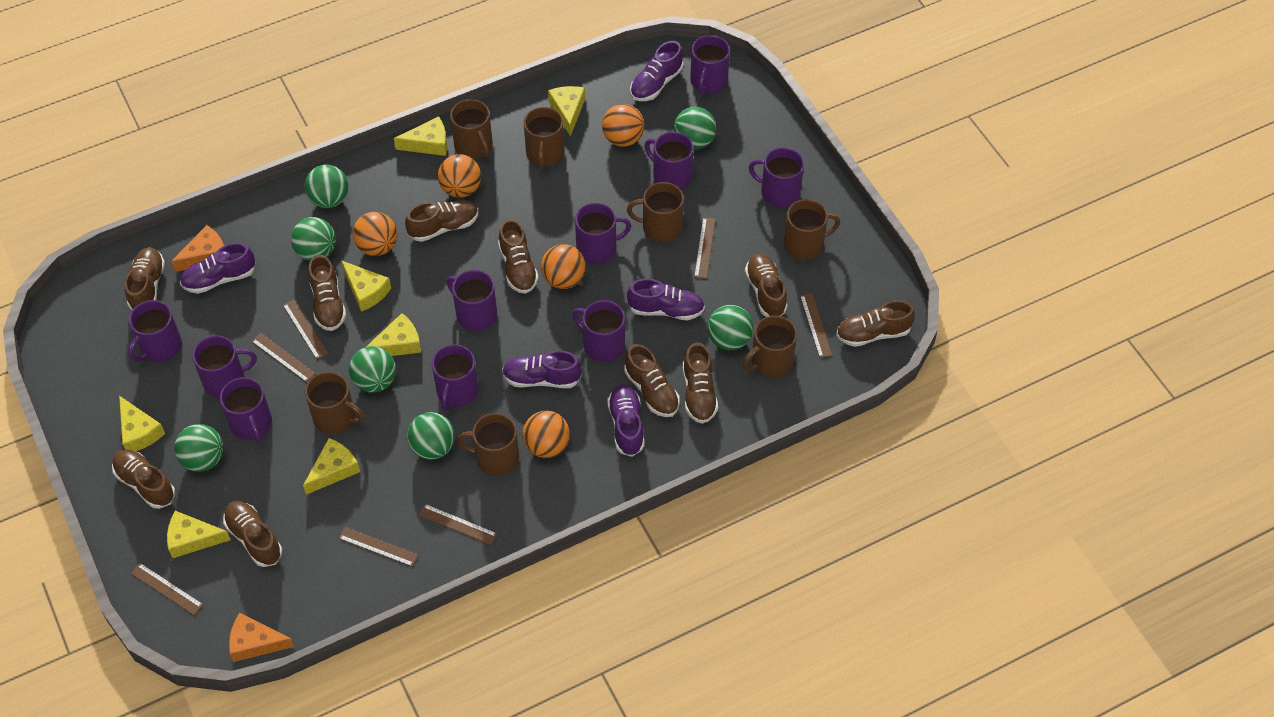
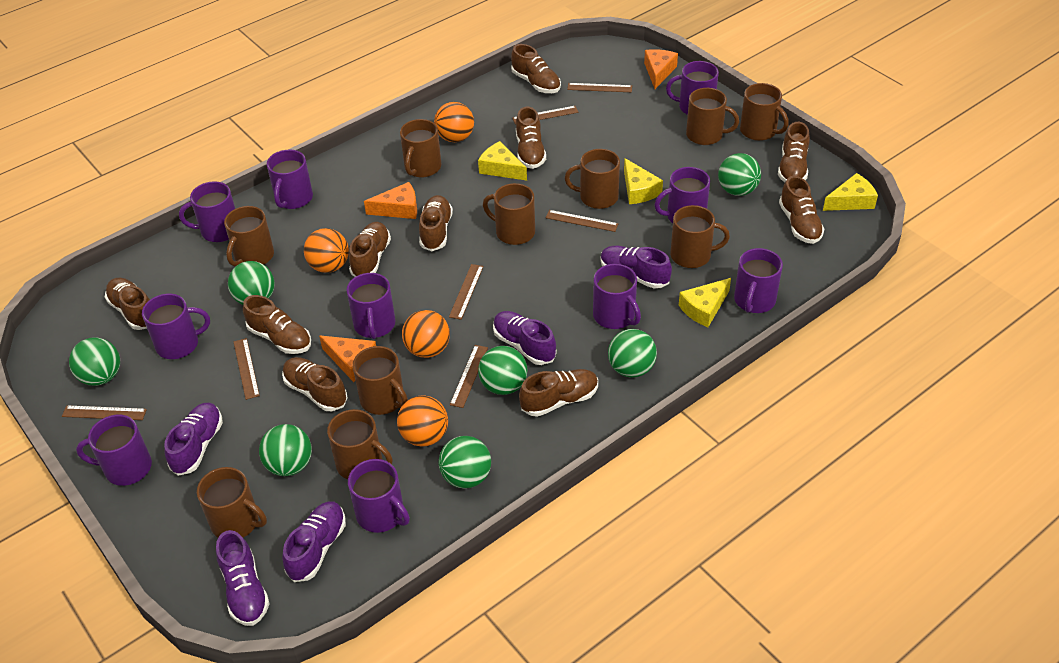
brown mug: 7 -> 10
orange ball: 5 -> 4
orange cheese: 2 -> 3
yellow cheese: 7 -> 4

